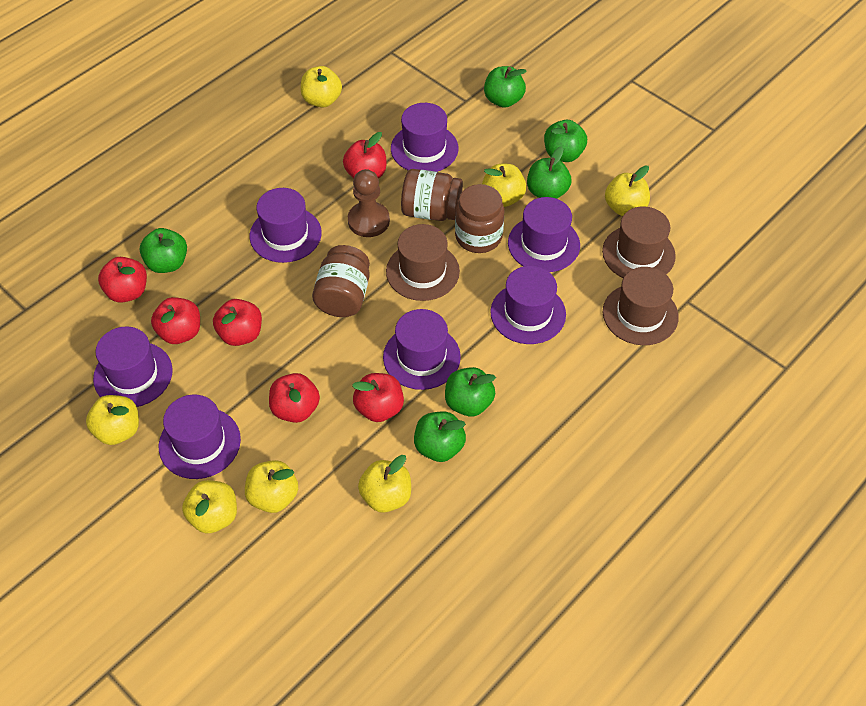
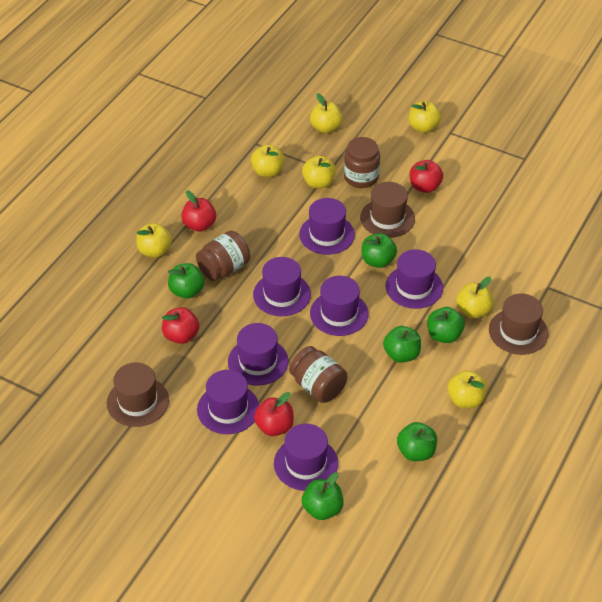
brown pawn: 1 -> 0
red apple: 6 -> 4

